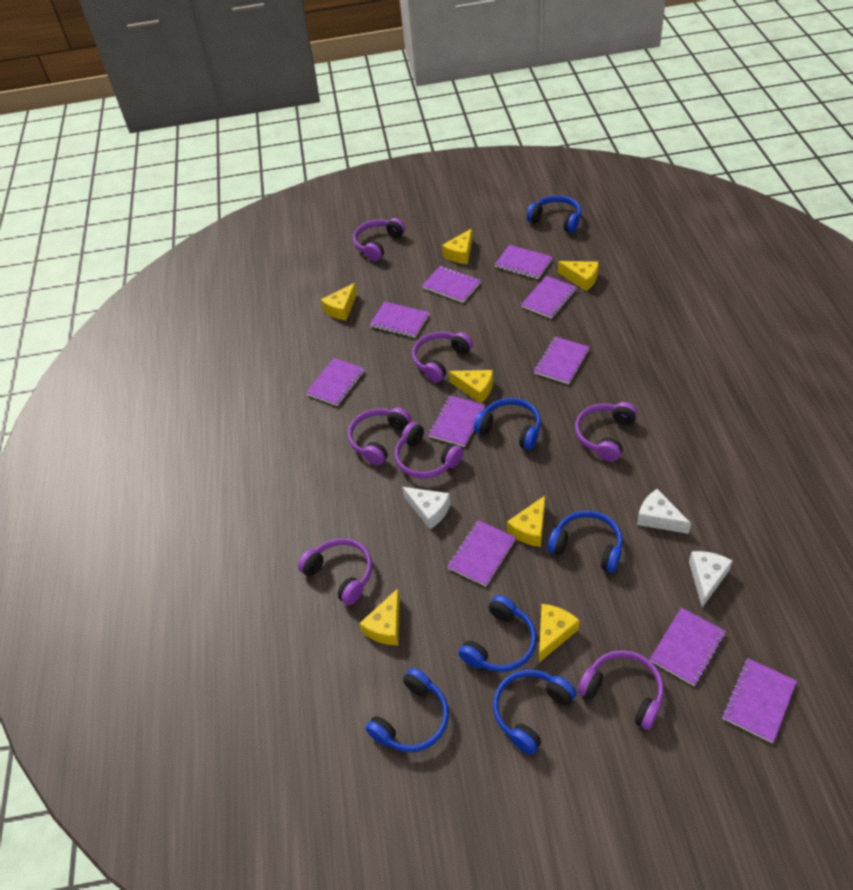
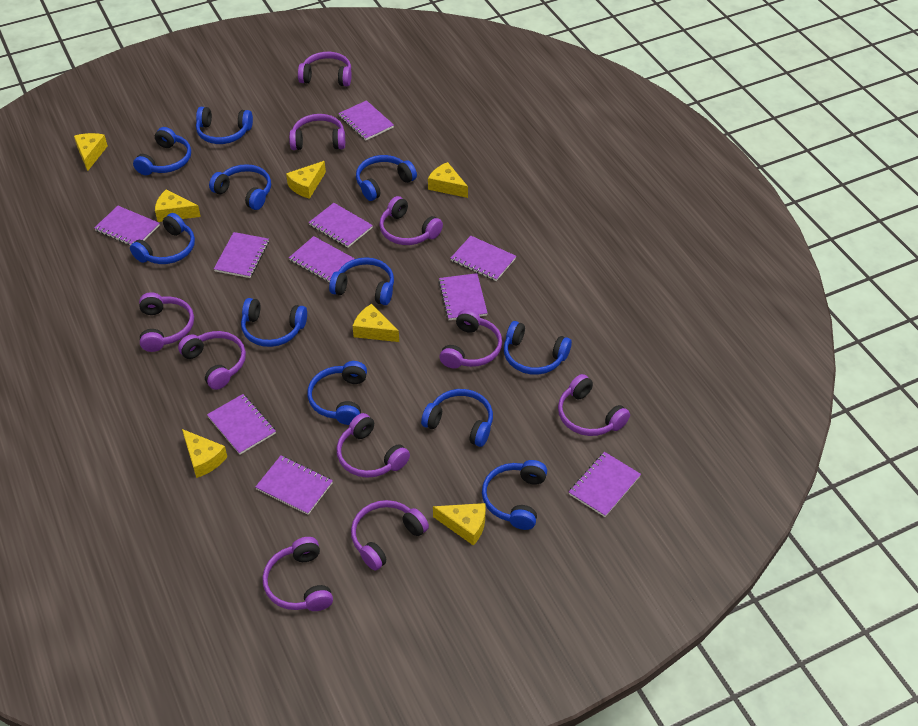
blue headphones: 6 -> 11
purple headphones: 7 -> 10
white cheese: 3 -> 0

